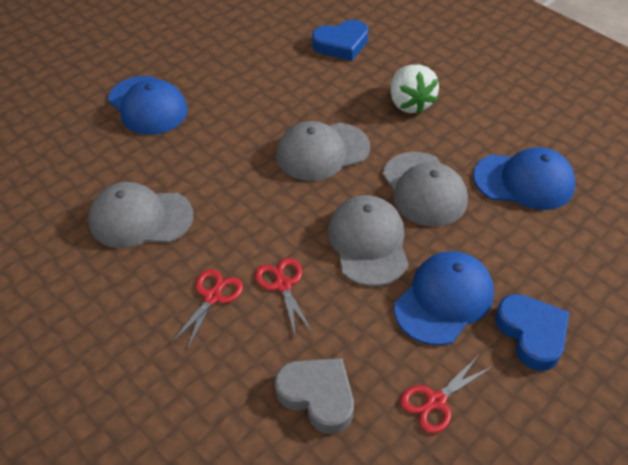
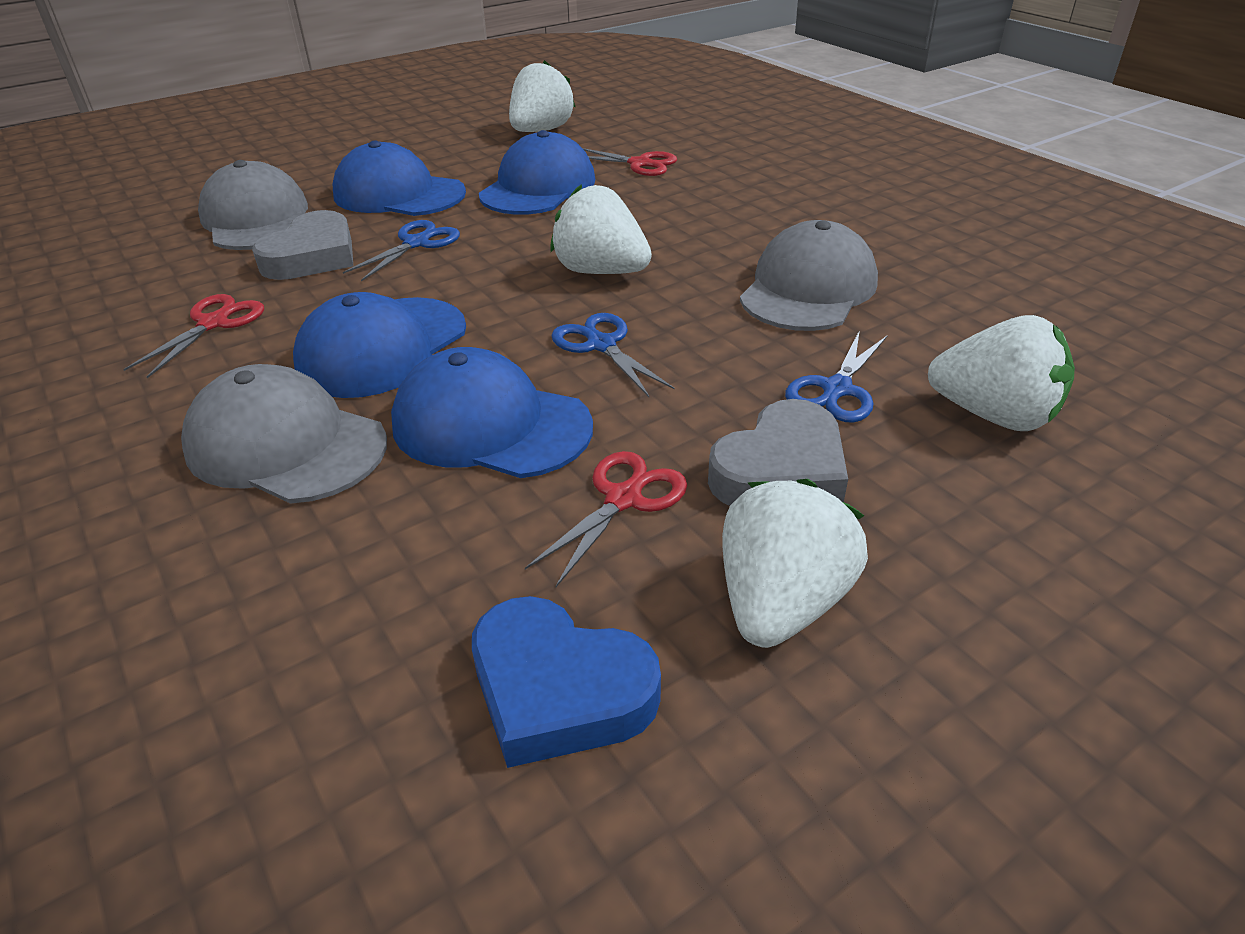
blue cap: 3 -> 4
blue heart: 2 -> 1
blue scissors: 0 -> 3
grey cap: 4 -> 3
grey heart: 1 -> 2
white strawberry: 1 -> 4

